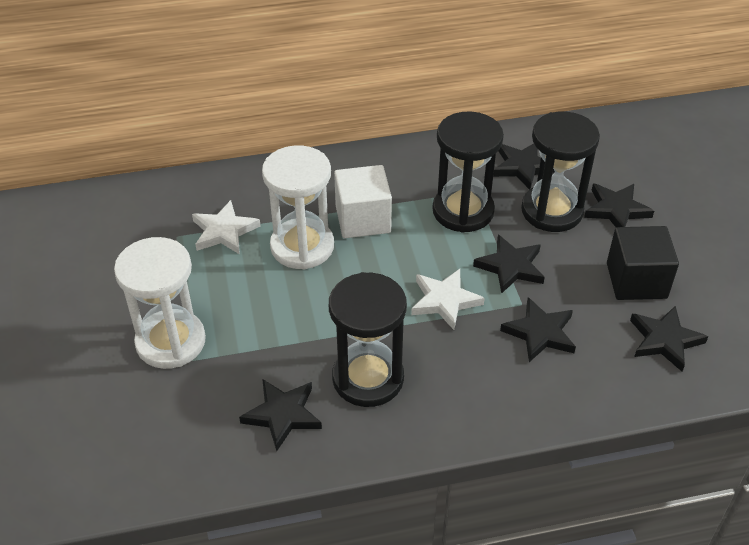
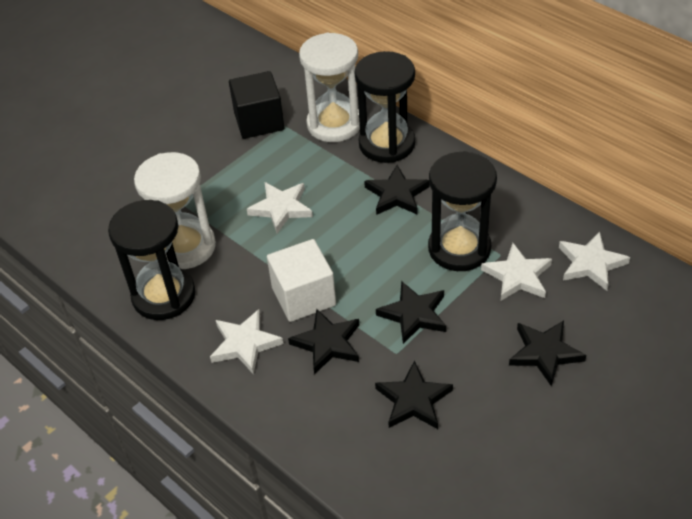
black star: 6 -> 5
white star: 2 -> 4

